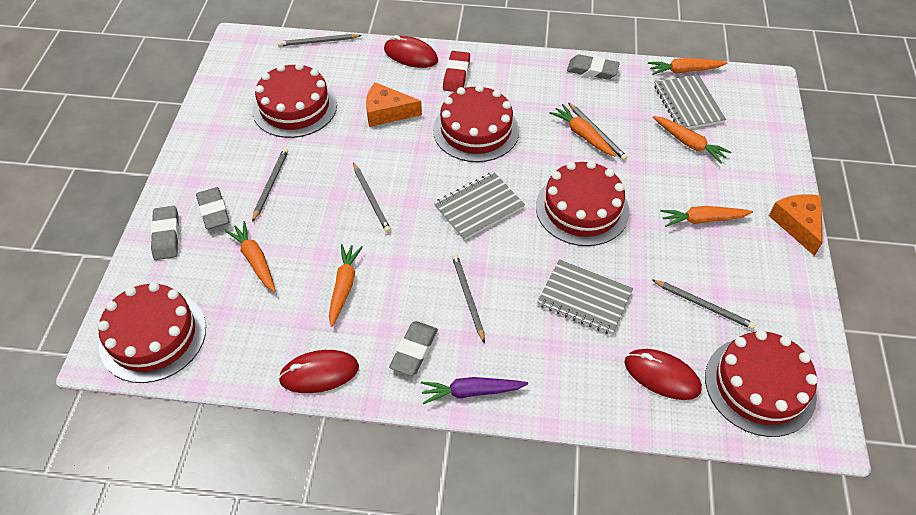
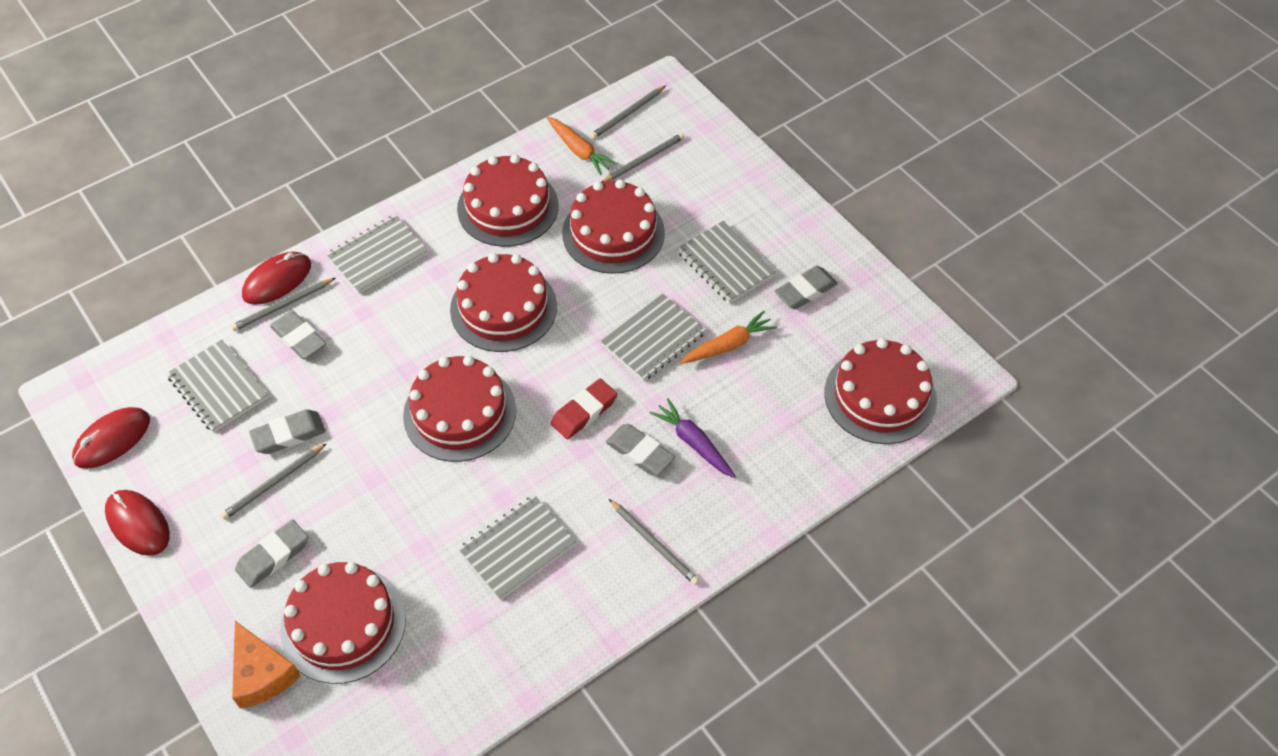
grey eraser: 4 -> 5
grey notebook: 3 -> 5
grey pencil: 6 -> 5
orange carrot: 6 -> 2
orange cheese: 2 -> 1
red cake: 5 -> 6

